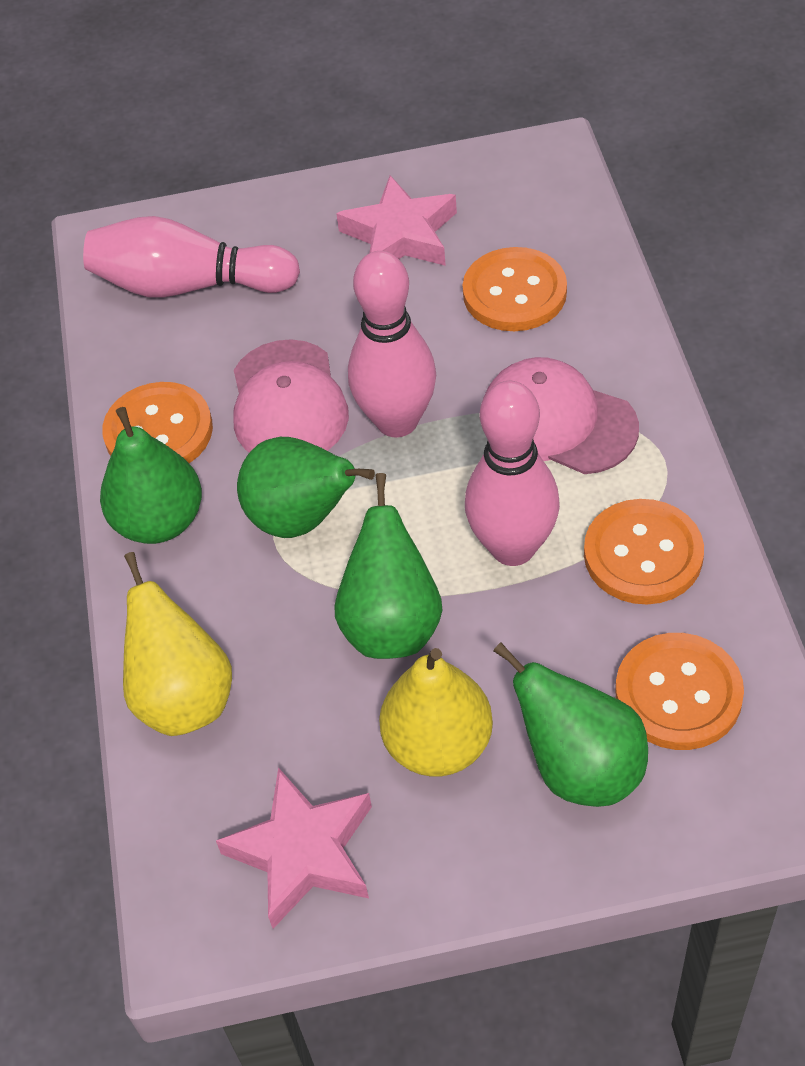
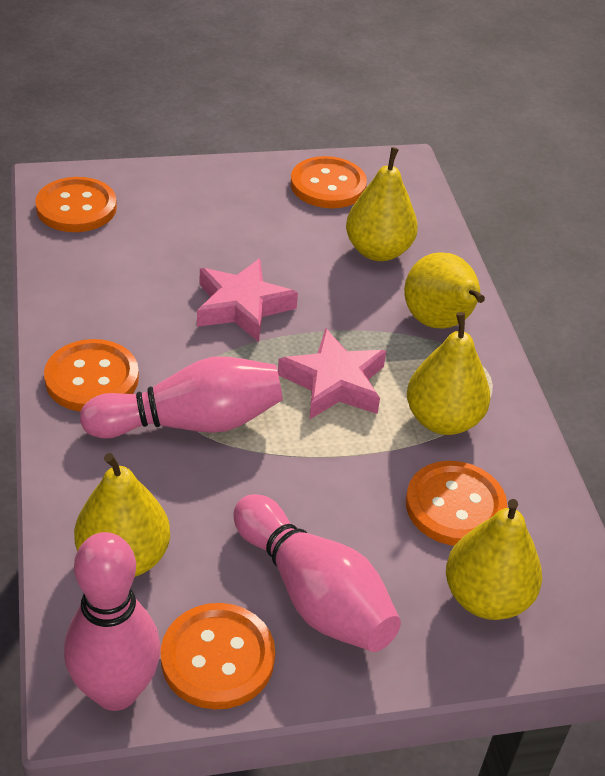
green pear: 4 -> 0
orange button: 4 -> 5
pink cap: 2 -> 0
yellow pear: 2 -> 5

